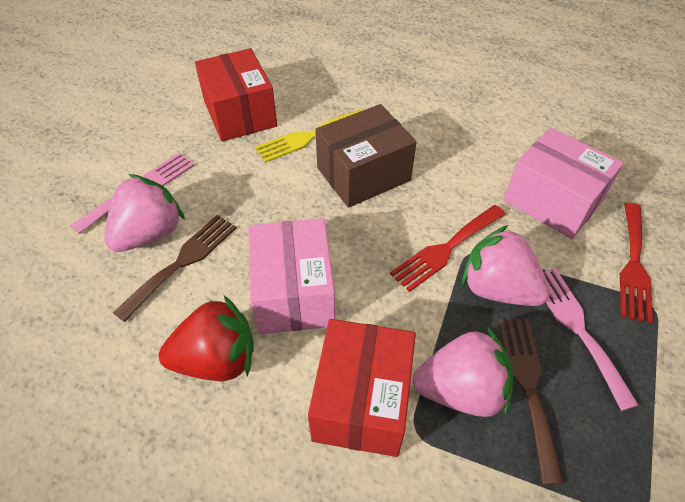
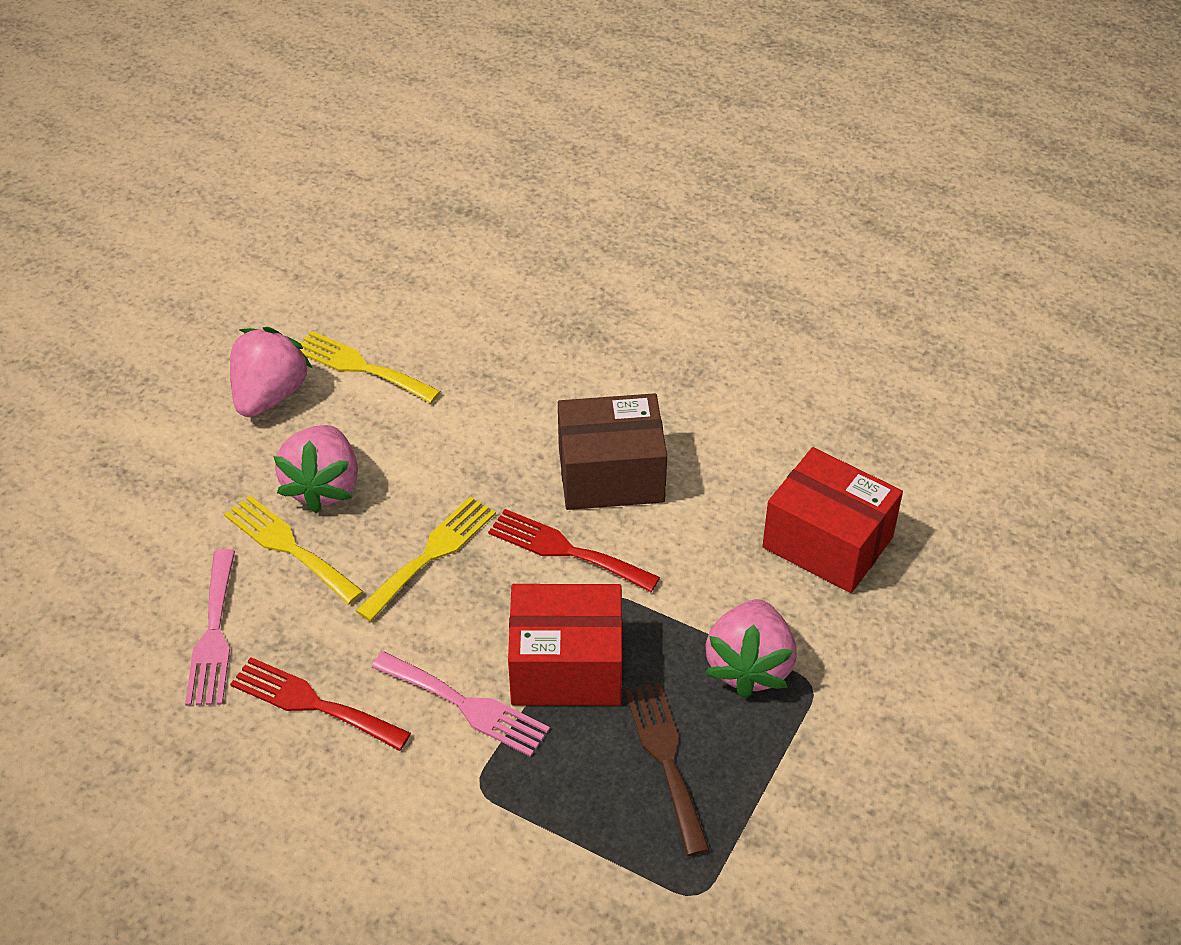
brown fork: 2 -> 1
pink box: 2 -> 0
red strawberry: 1 -> 0
yellow fork: 1 -> 3

